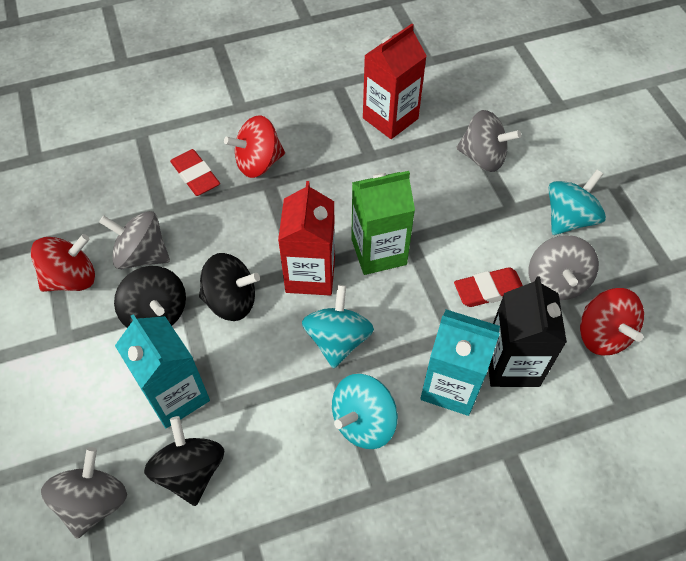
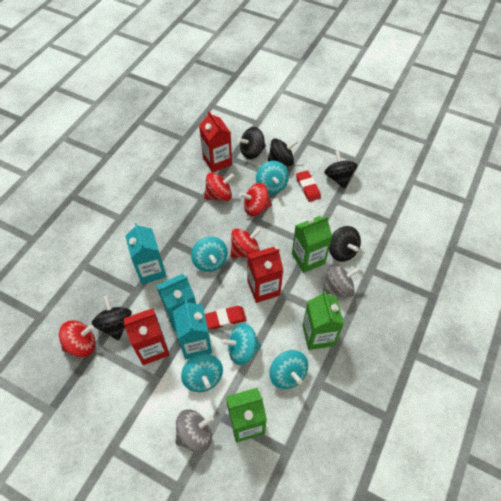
black carton: 1 -> 0
black spinning top: 3 -> 5
green carton: 1 -> 3
grey spinning top: 4 -> 2
red carton: 2 -> 3
red spinning top: 3 -> 4
turquoise carton: 2 -> 3
turquoise spinning top: 3 -> 5

